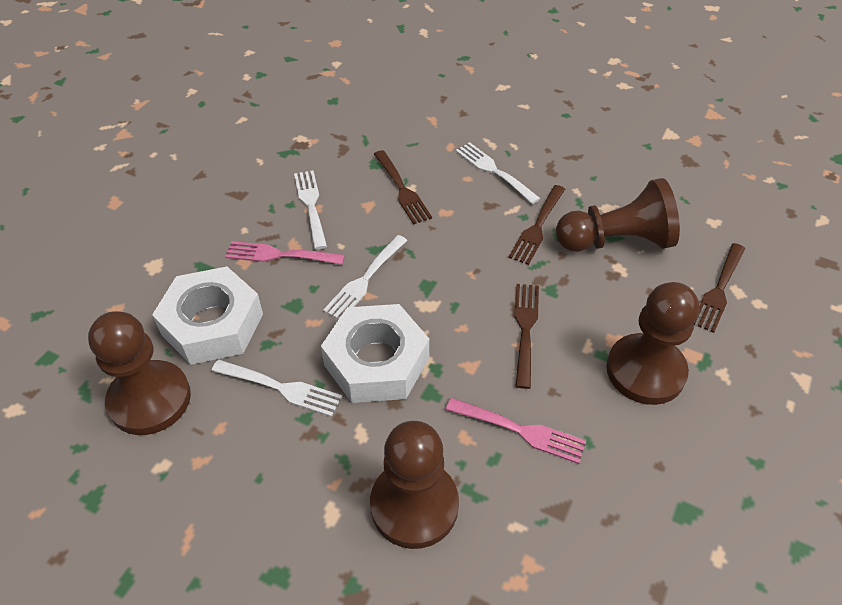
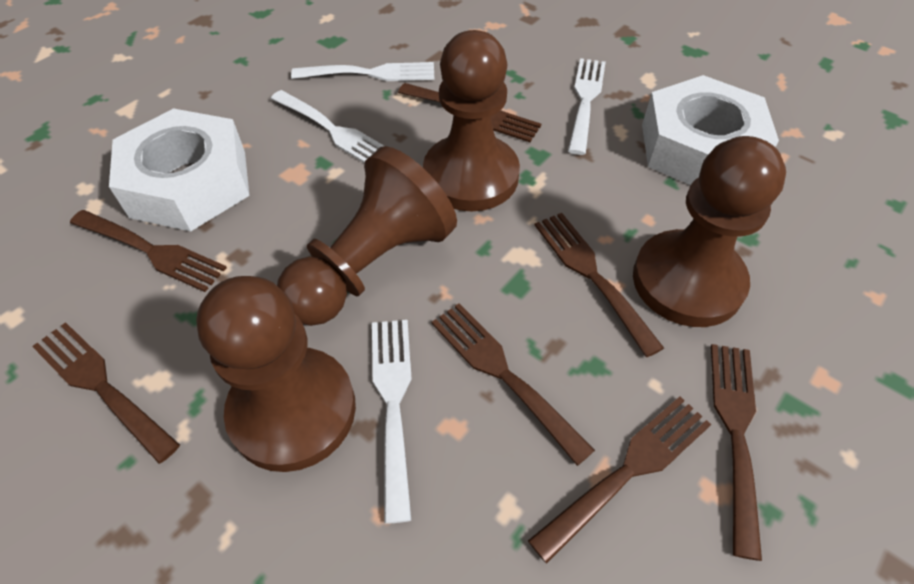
brown fork: 4 -> 7
pink fork: 2 -> 0

